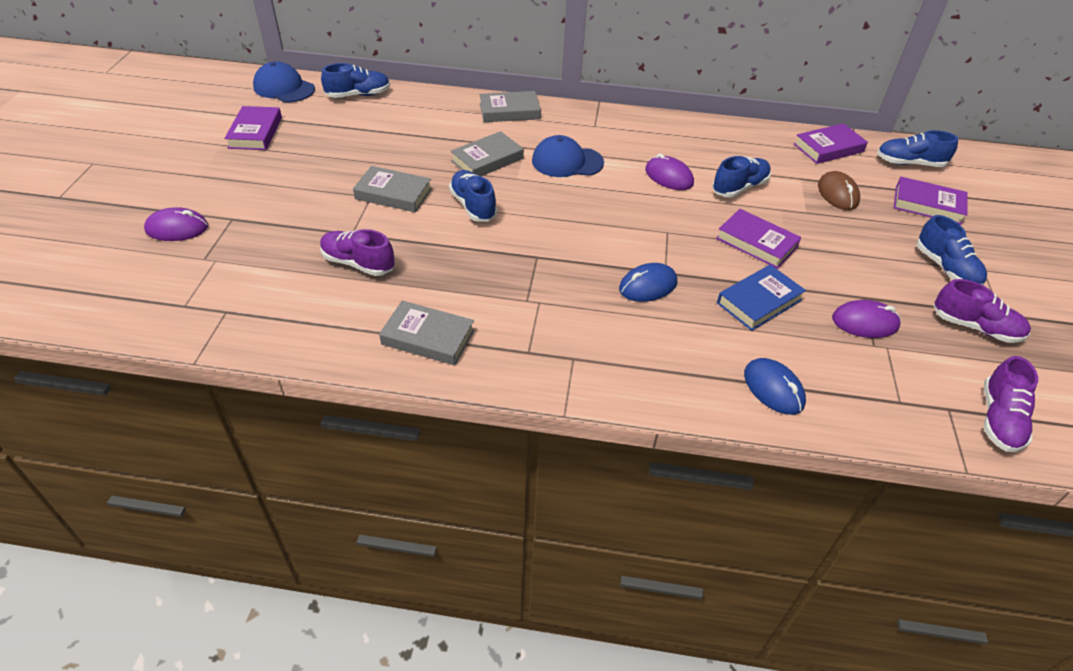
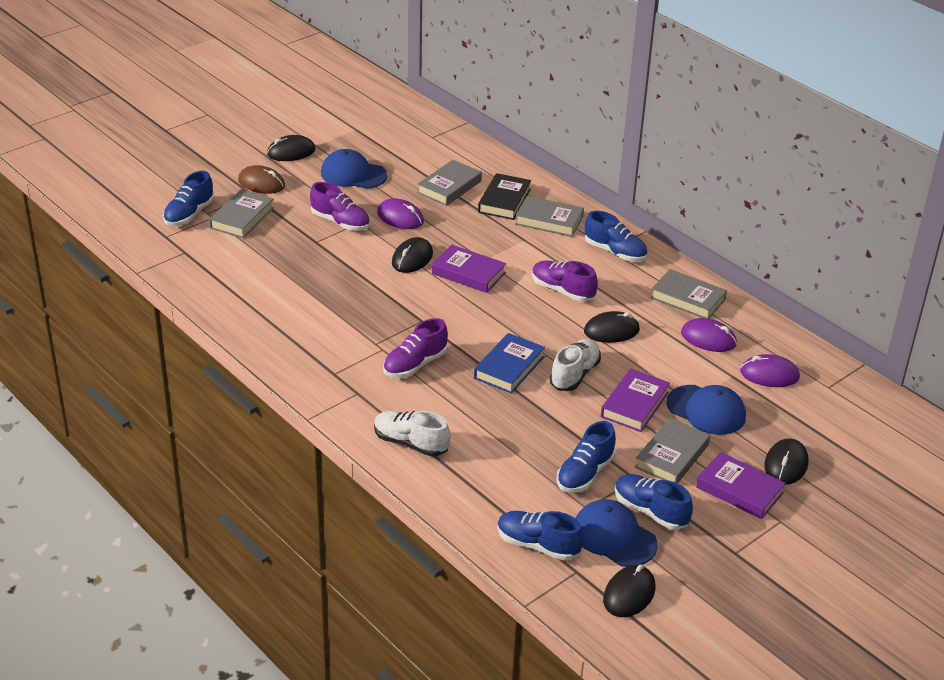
black book: 0 -> 1
black mouse: 0 -> 5
blue cap: 2 -> 3
blue mouse: 2 -> 0
grey book: 4 -> 5
purple book: 4 -> 3
white shoe: 0 -> 2

